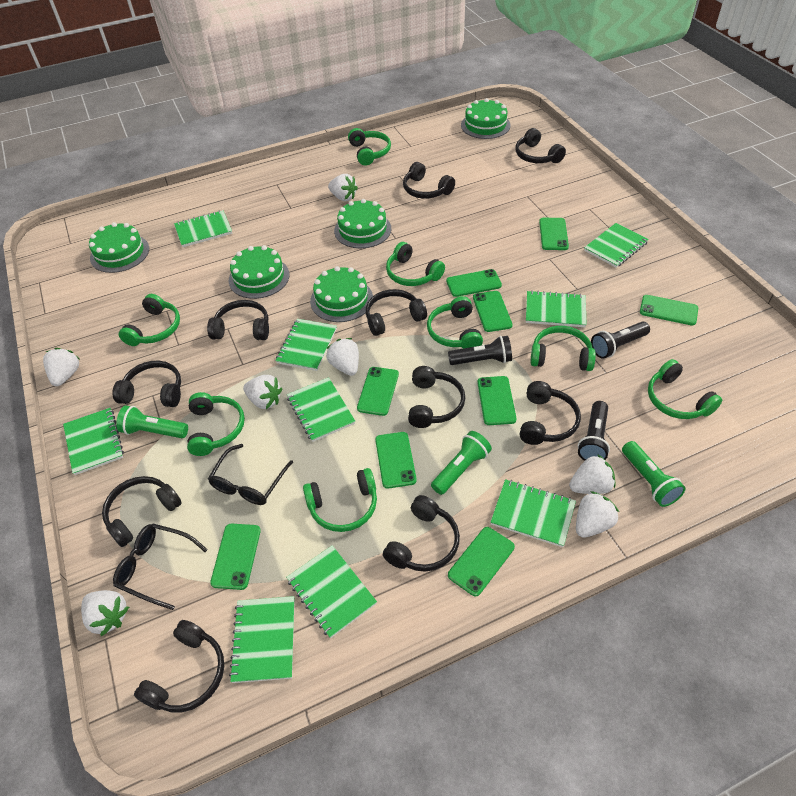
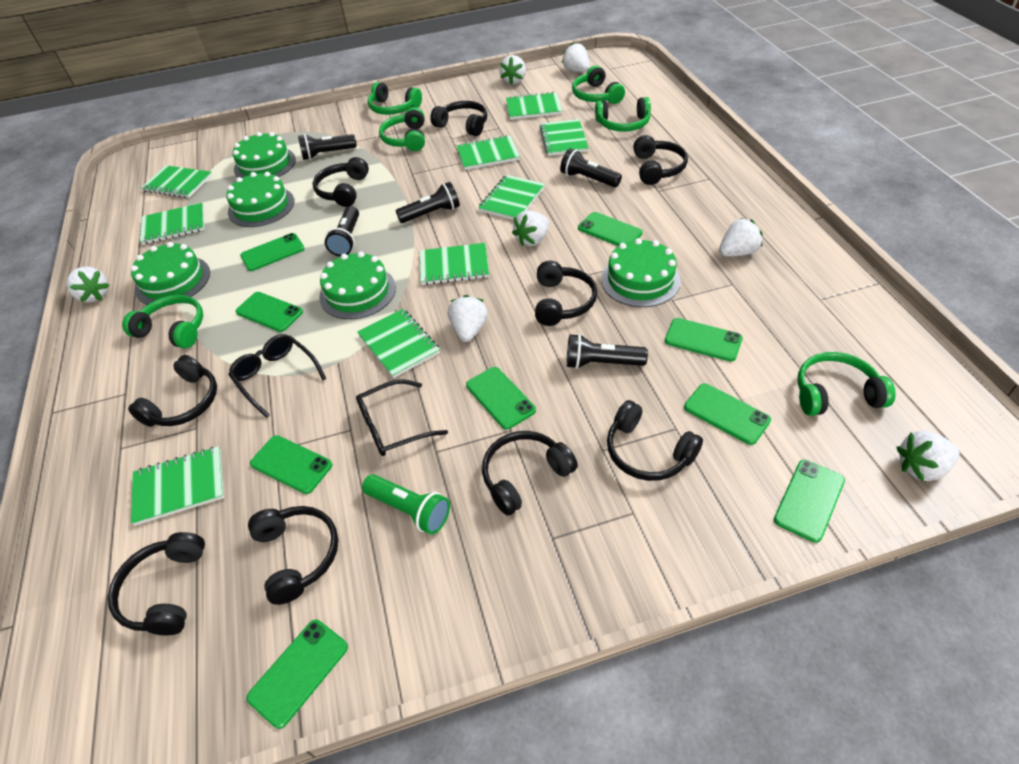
black flashlight: 3 -> 5
black headphones: 10 -> 9
green flashlight: 3 -> 1
green headphones: 8 -> 6

